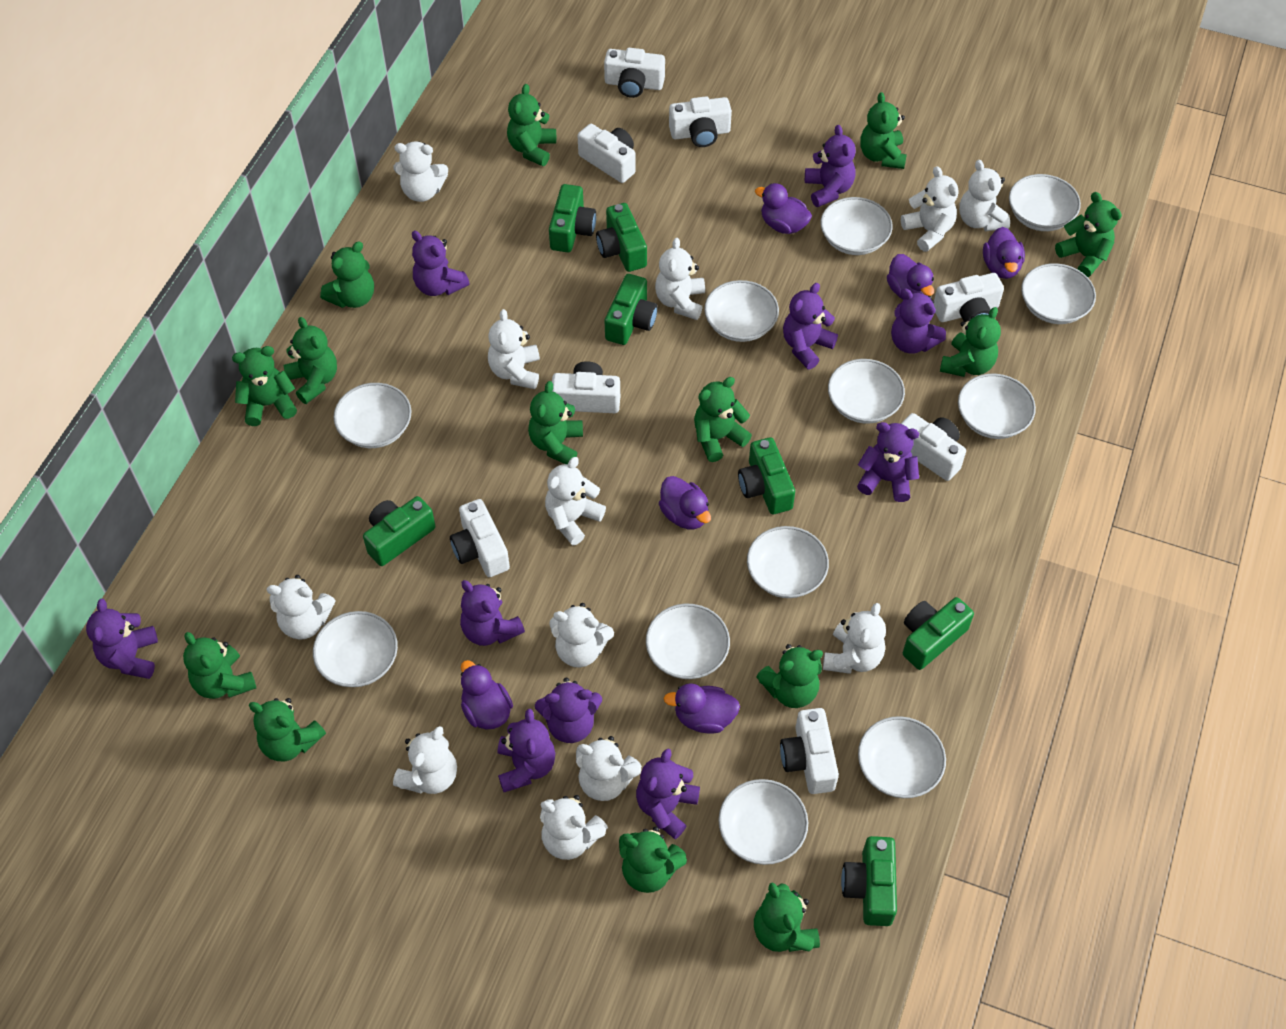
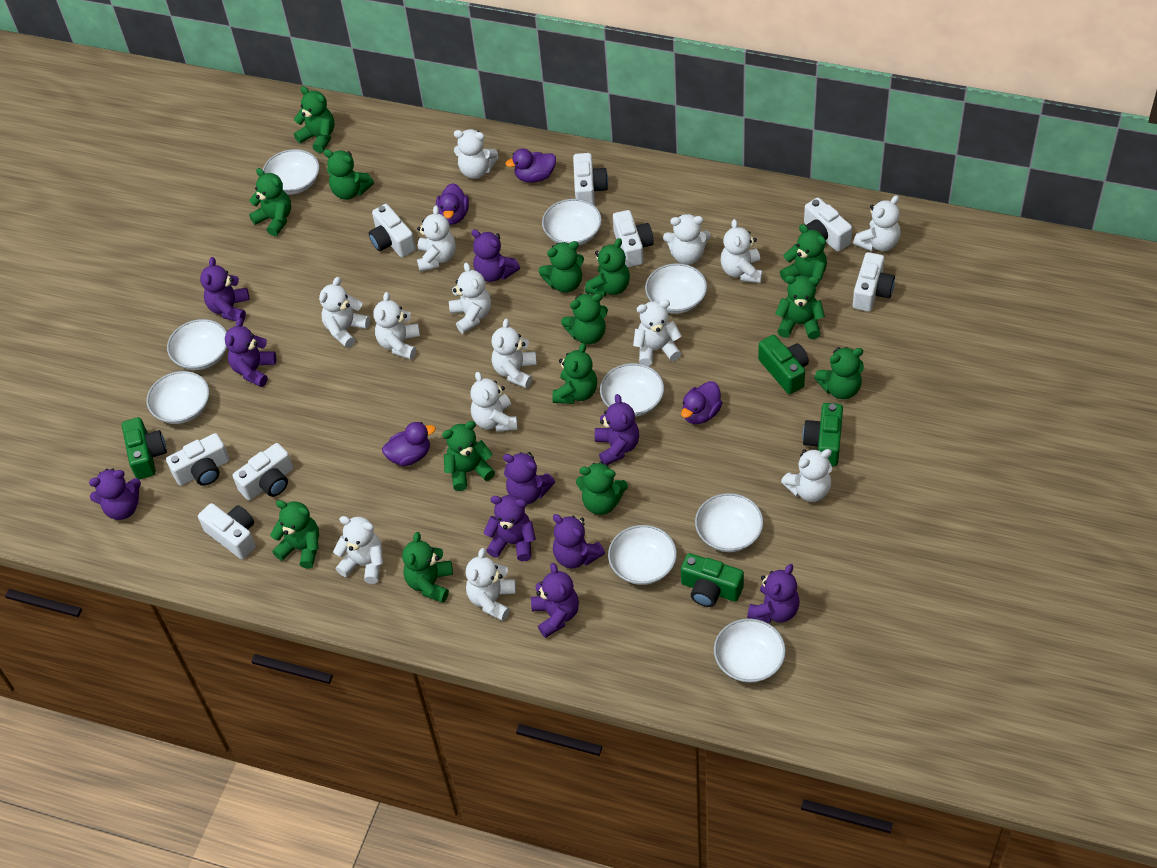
green camera: 7 -> 4
purple duck: 6 -> 4
white bowl: 12 -> 9
white teddy bear: 12 -> 14

